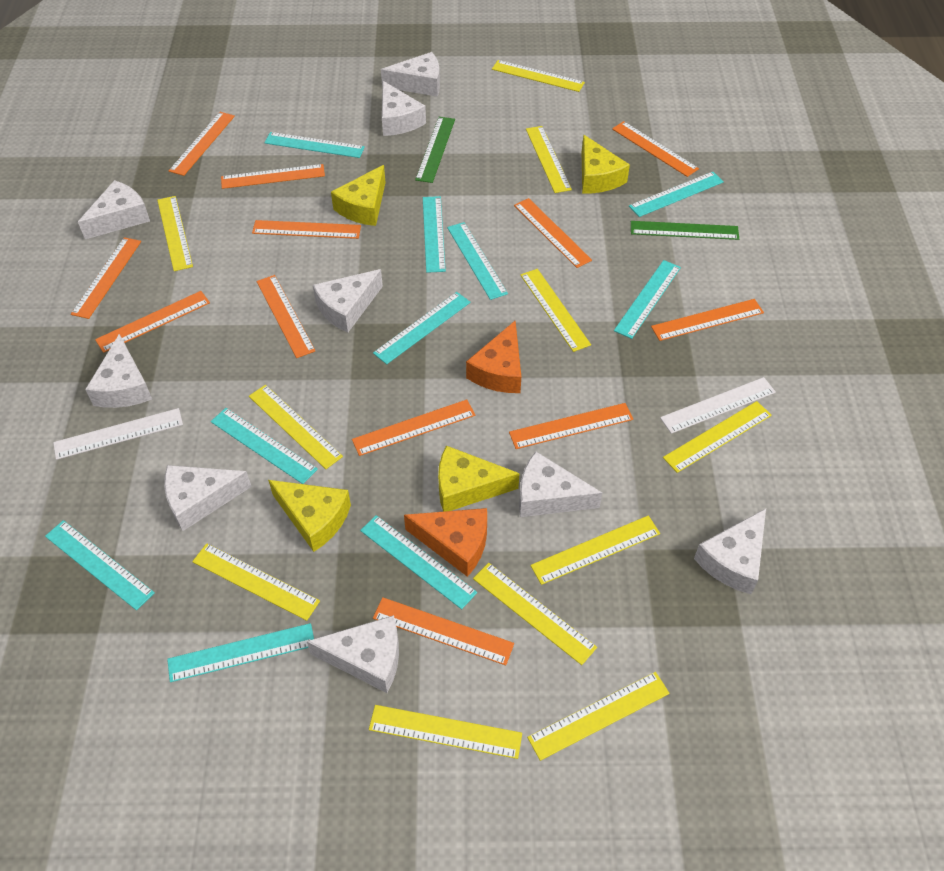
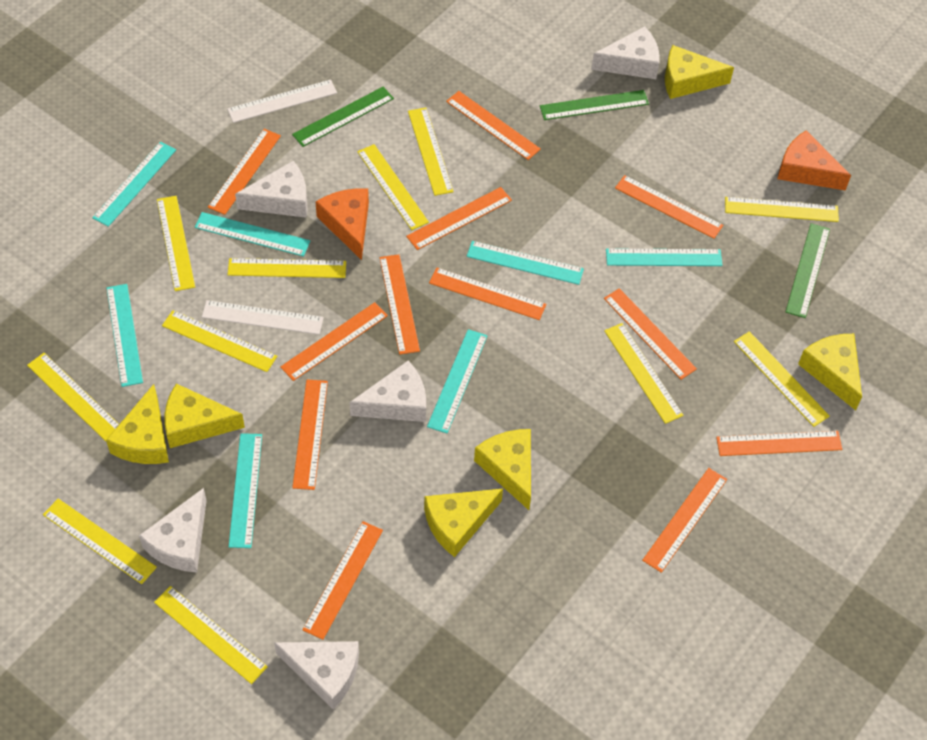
green ruler: 2 -> 3
turquoise ruler: 10 -> 7
white cheese: 9 -> 5
yellow cheese: 4 -> 6

